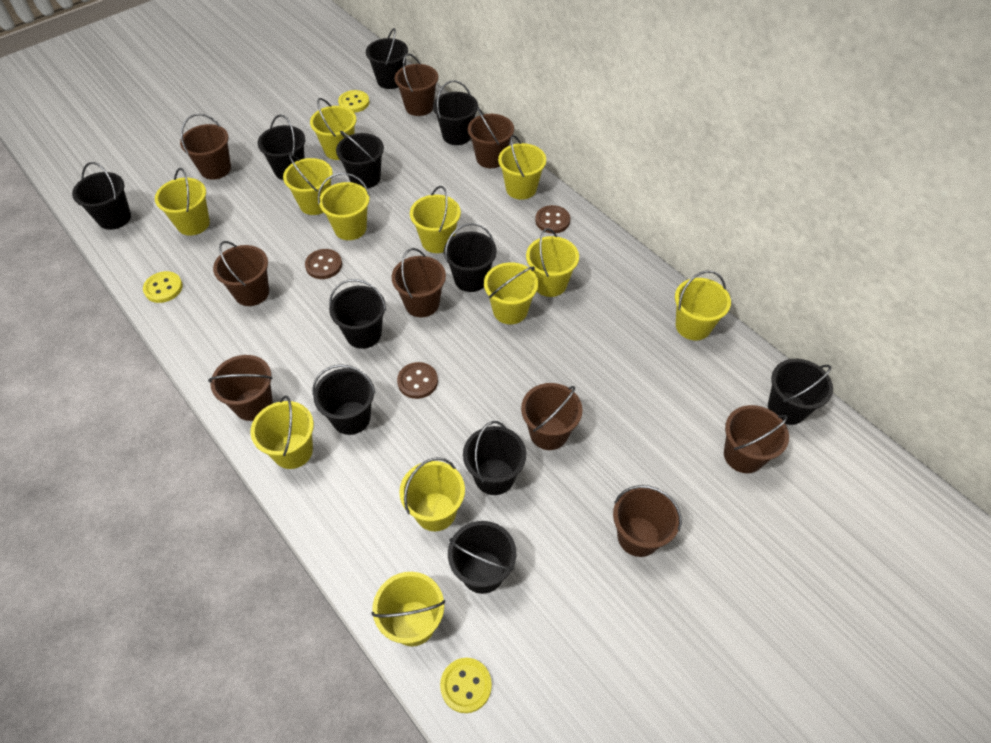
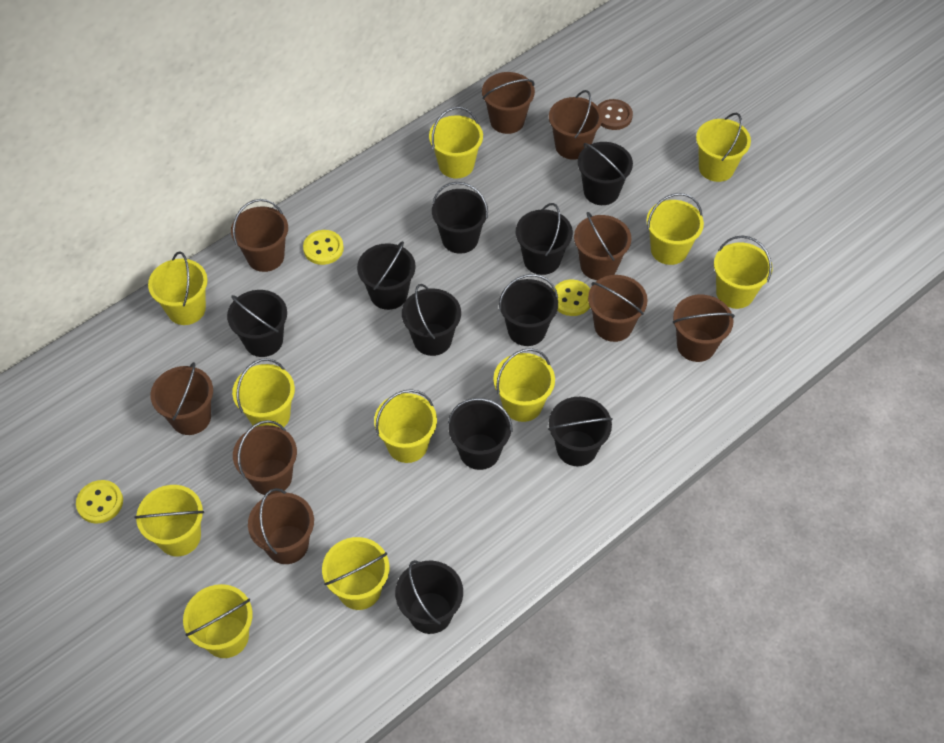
black bucket: 11 -> 10
brown button: 3 -> 1
yellow bucket: 12 -> 11

